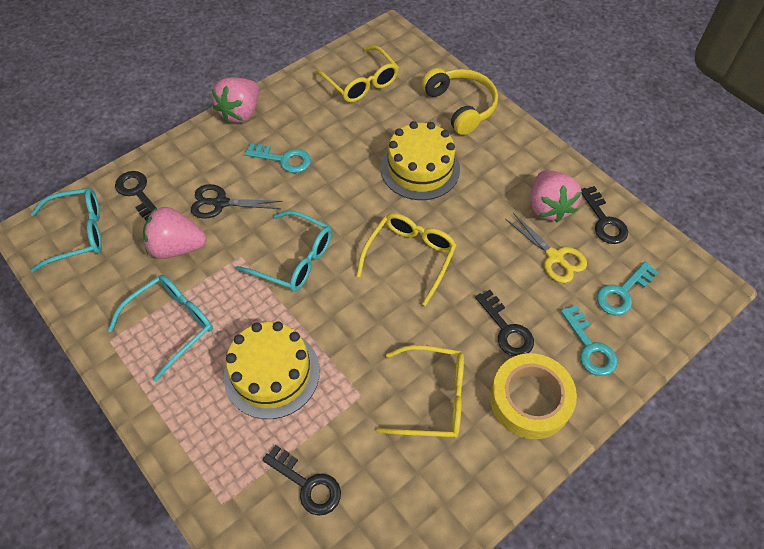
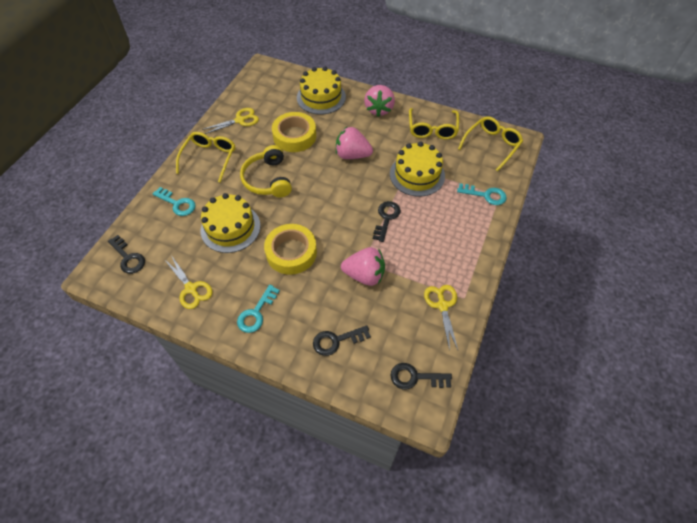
black scissors: 1 -> 0
turquoise glasses: 3 -> 0
yellow cake: 2 -> 3
yellow scissors: 1 -> 3
yellow tape: 1 -> 2

